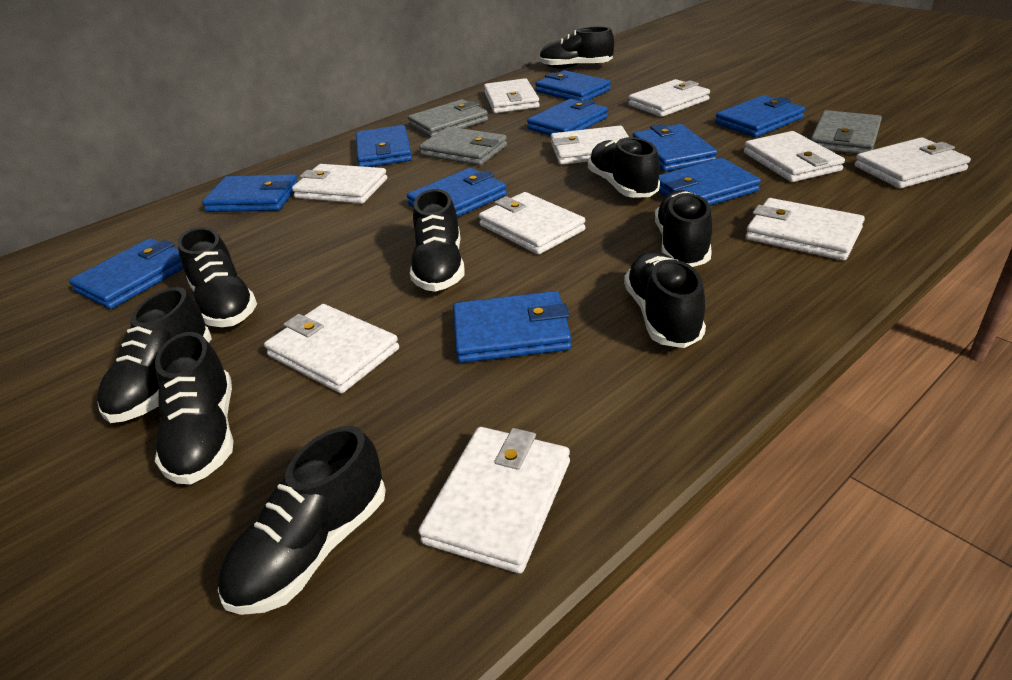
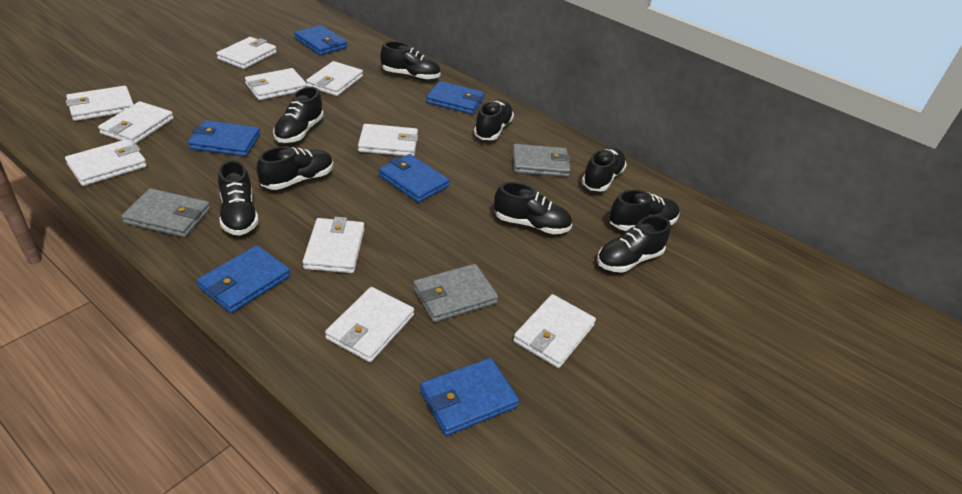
blue wallet: 10 -> 6

